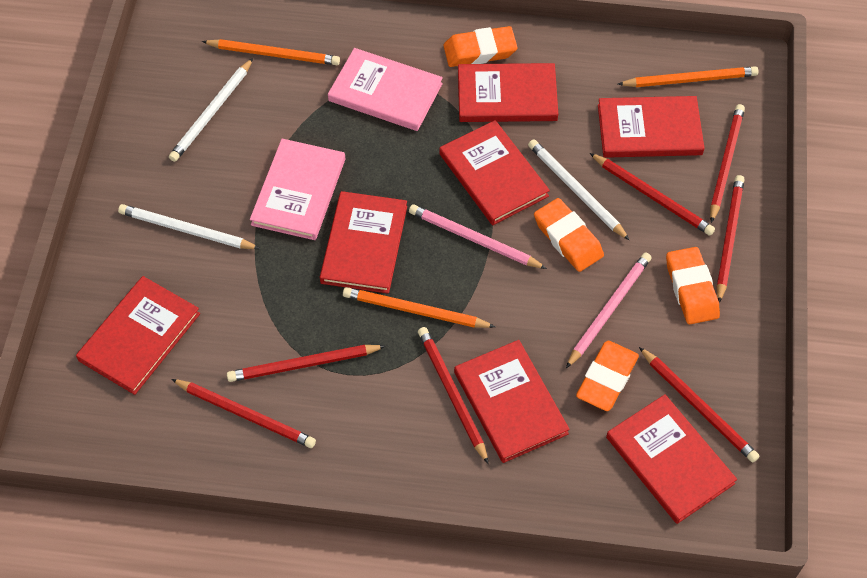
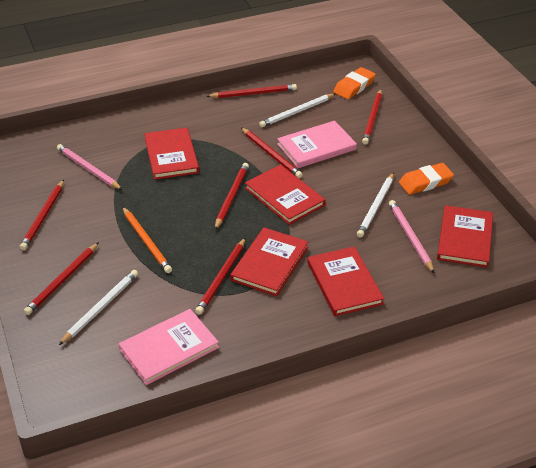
orange eraser: 4 -> 2
orange pencil: 3 -> 1
red book: 7 -> 5

